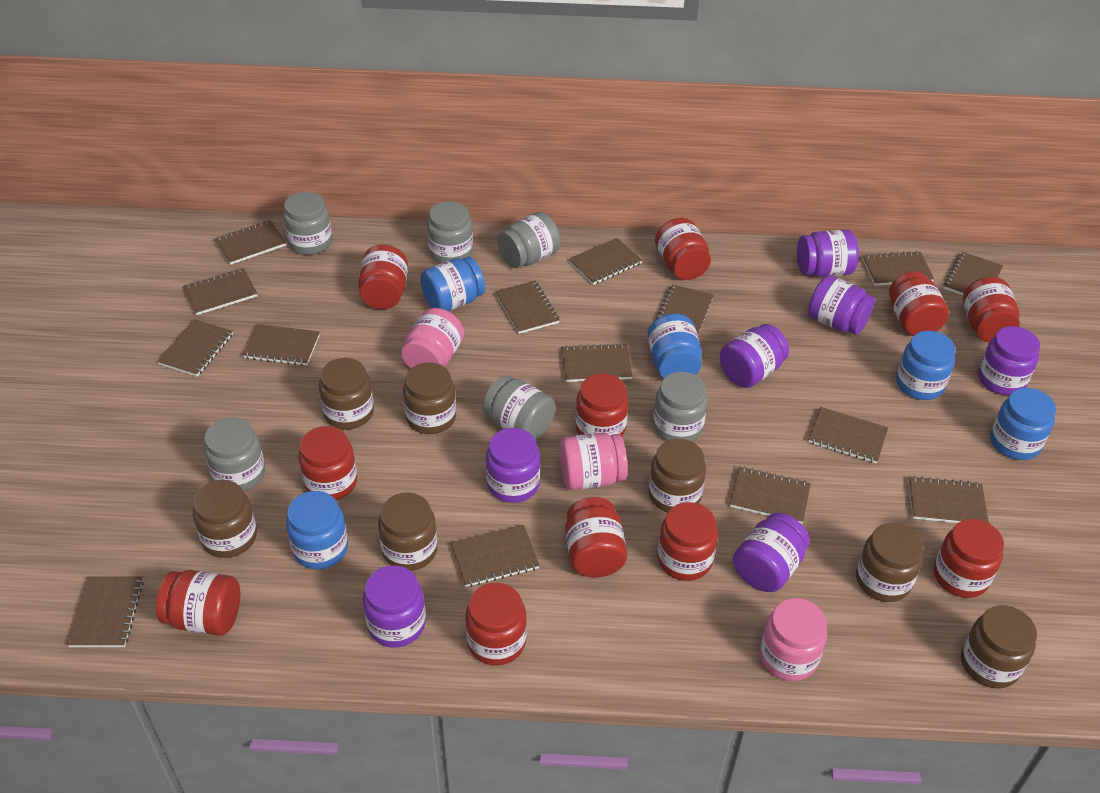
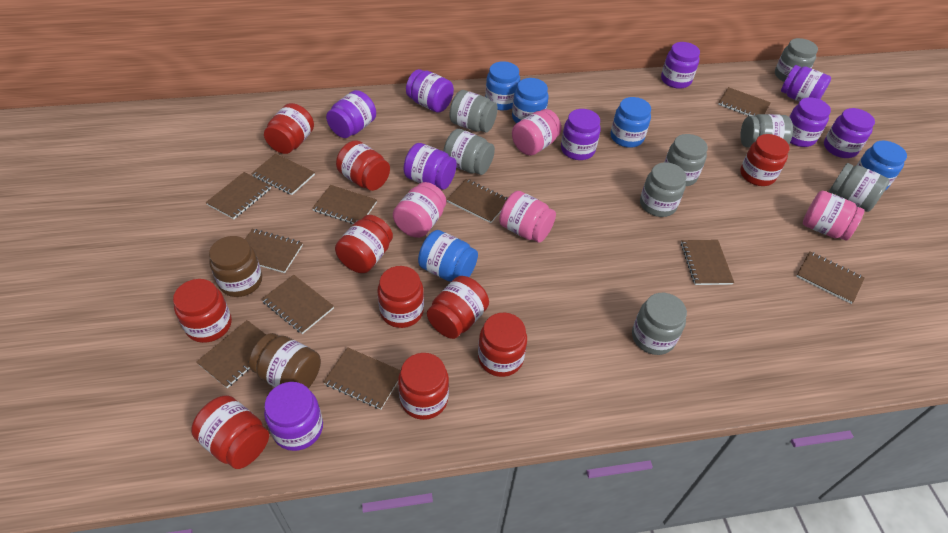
brown jar: 7 -> 2
brown notebook: 15 -> 11
grey jar: 6 -> 8
pink jar: 3 -> 4
purple jar: 7 -> 9
red jar: 11 -> 10

